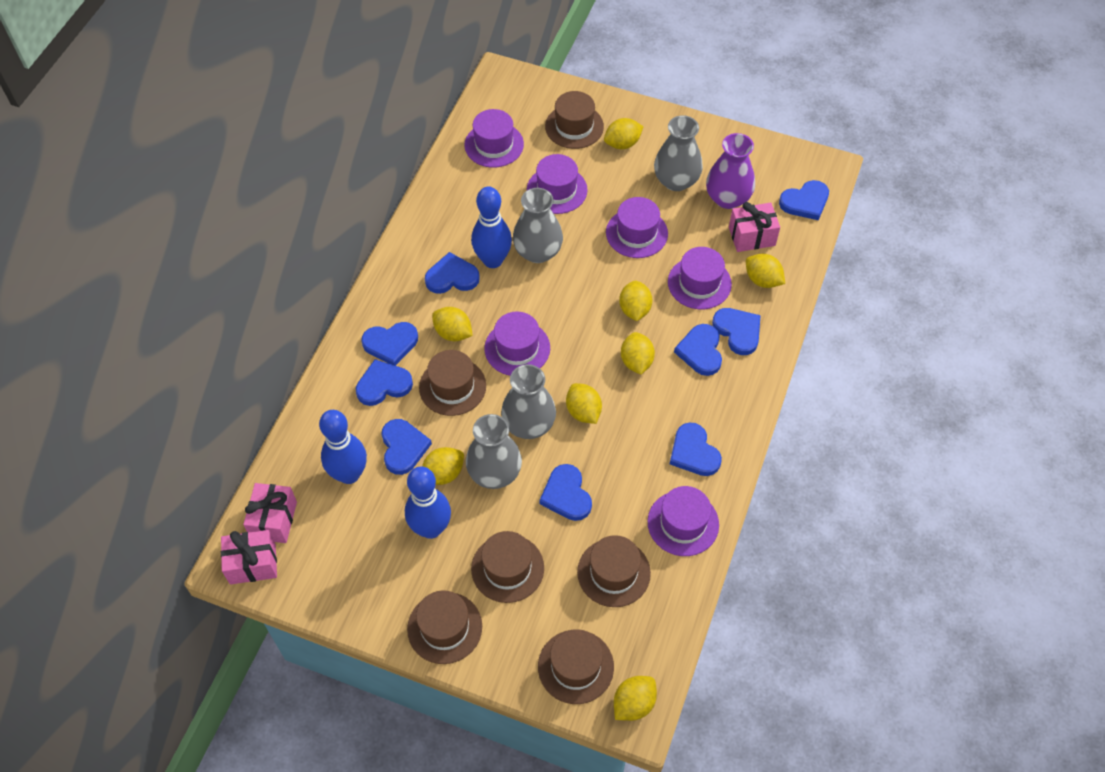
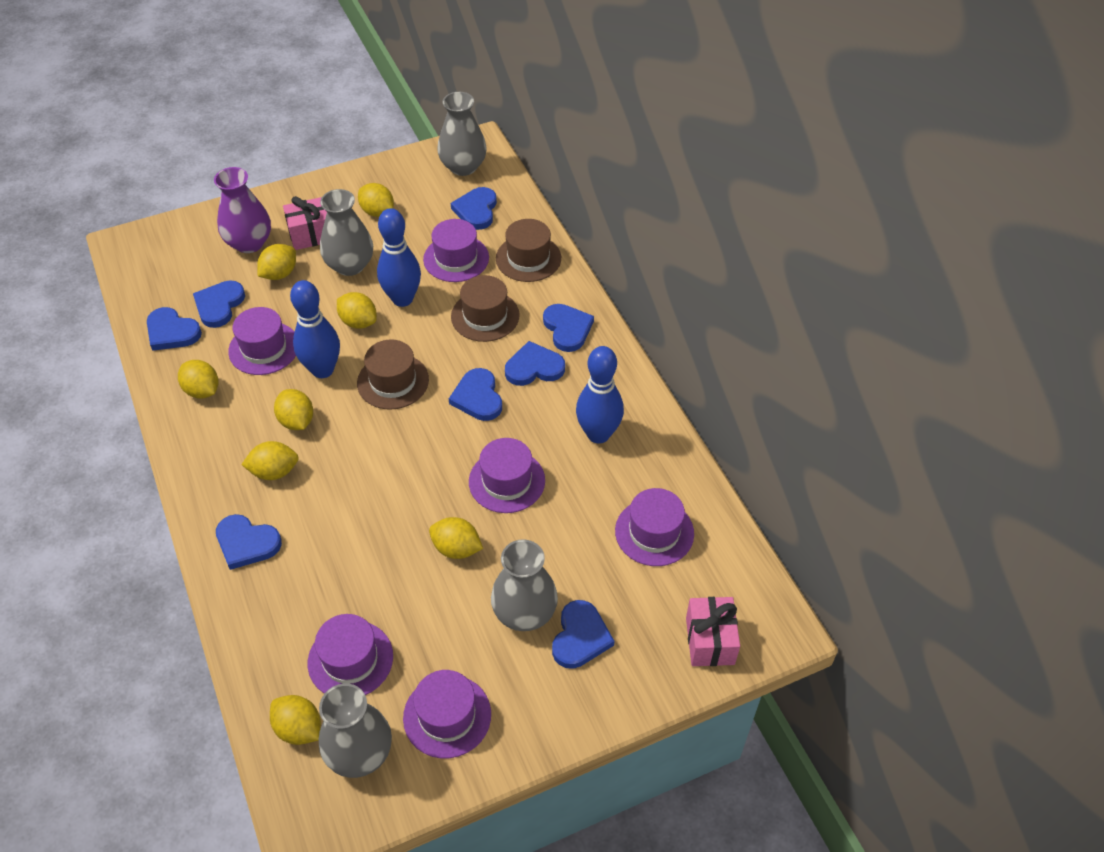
blue heart: 9 -> 8
brown hat: 6 -> 3
pink gift: 3 -> 2

